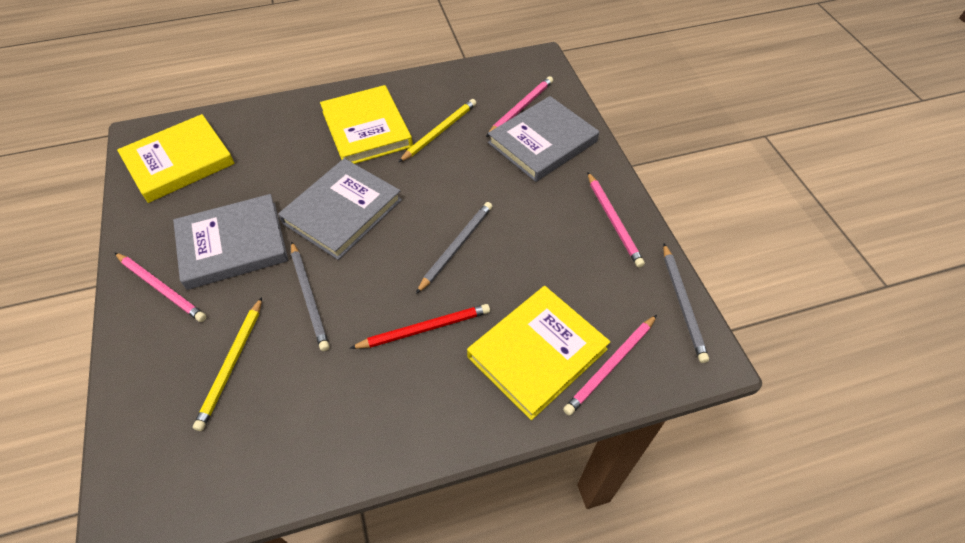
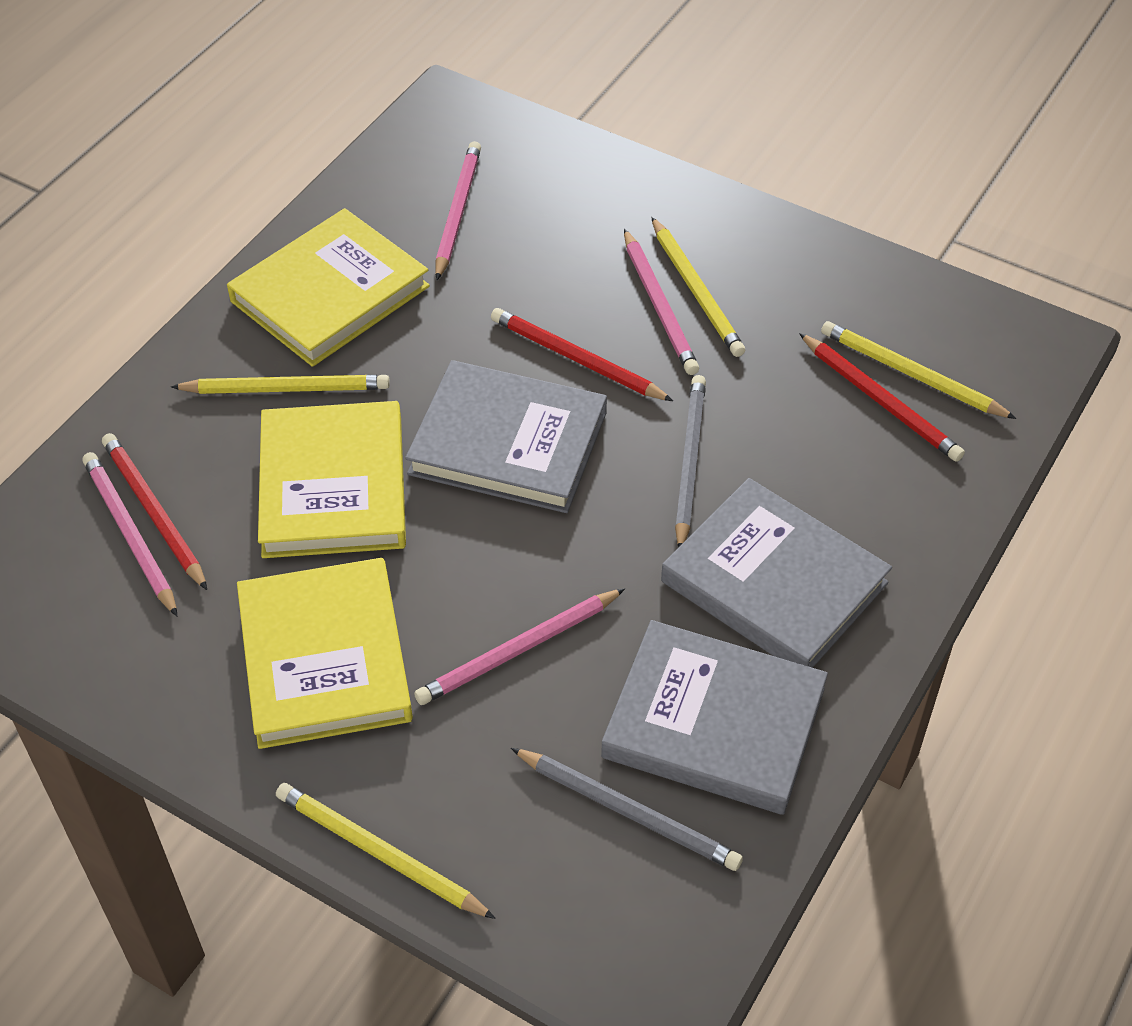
grey pencil: 3 -> 2
red pencil: 1 -> 3
yellow pencil: 2 -> 4

